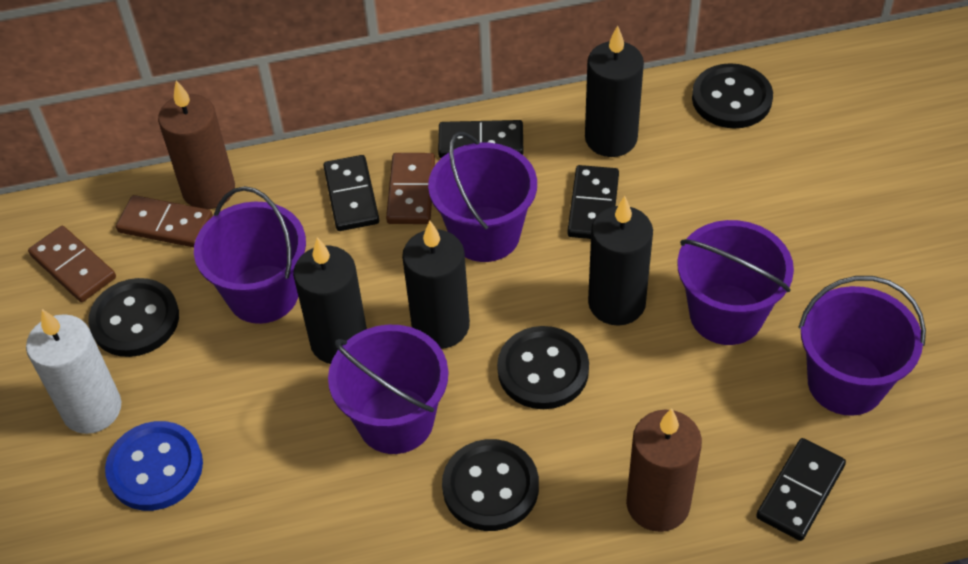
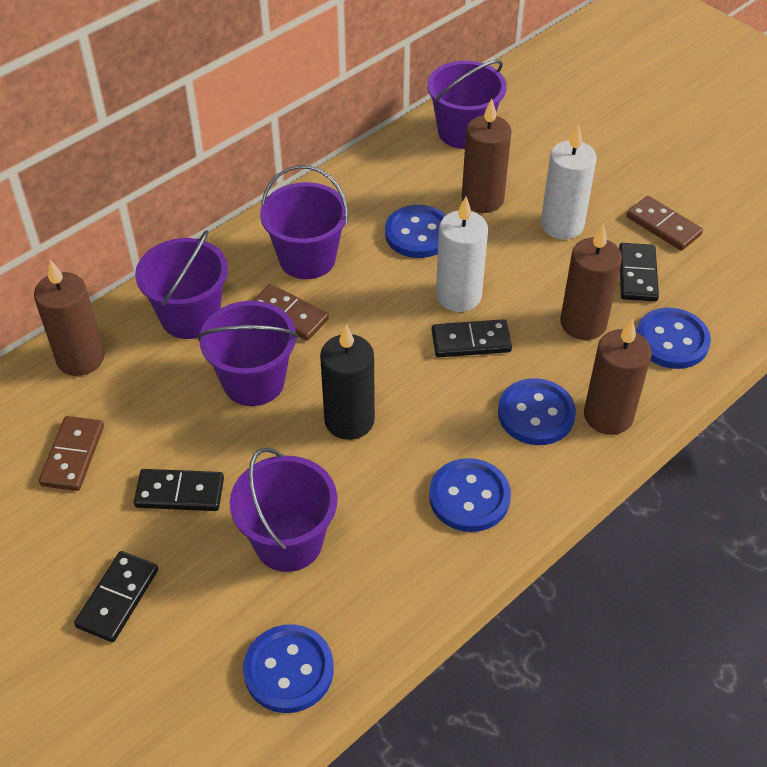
black button: 4 -> 0
black candle: 4 -> 1
blue button: 1 -> 5
brown candle: 2 -> 4
white candle: 1 -> 2

